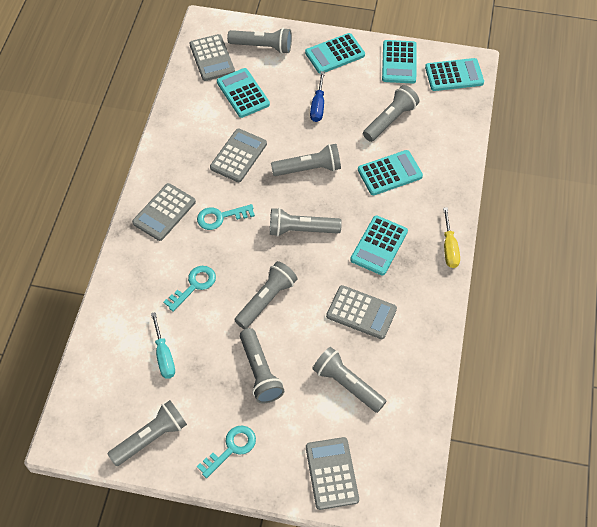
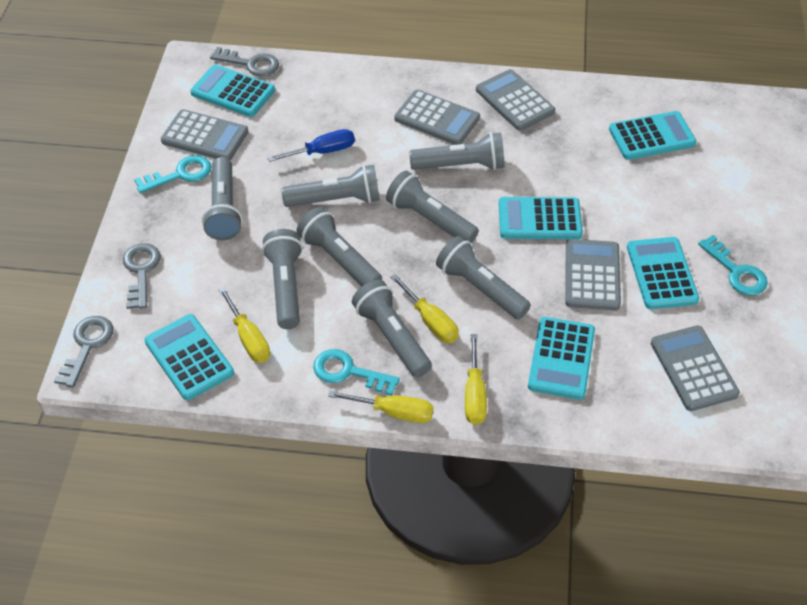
grey key: 0 -> 3
turquoise screwdriver: 1 -> 0
yellow screwdriver: 1 -> 4

